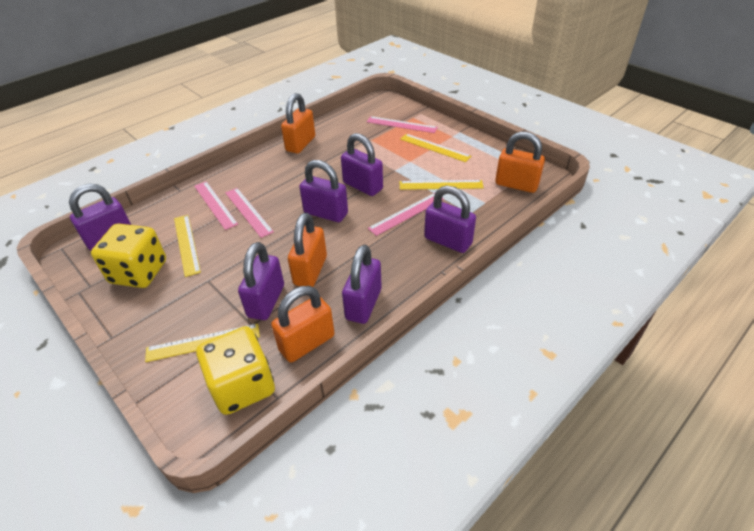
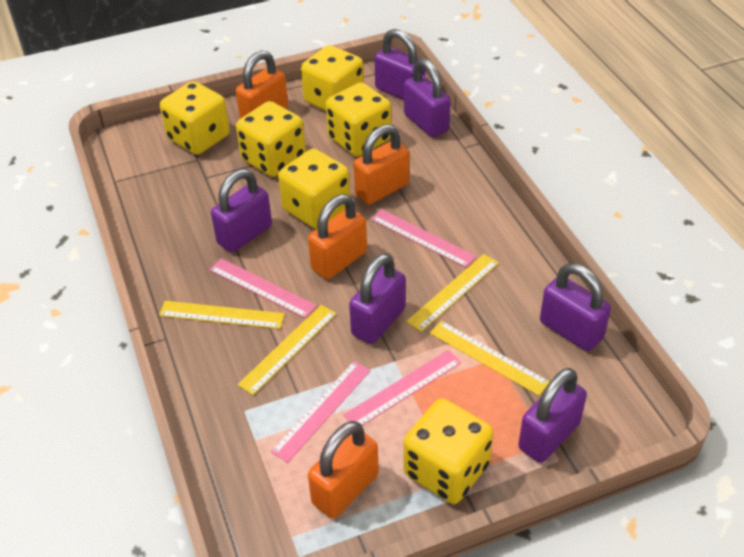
yellow dice: 2 -> 6

